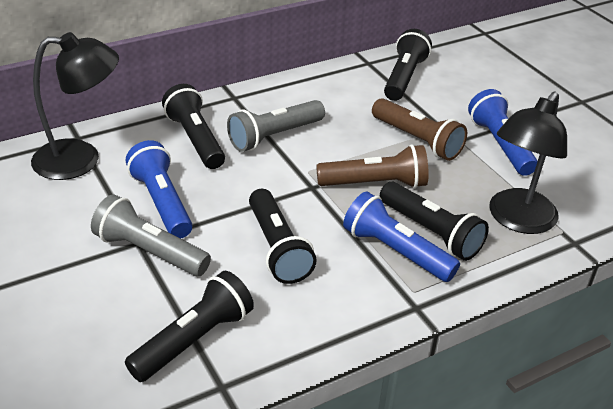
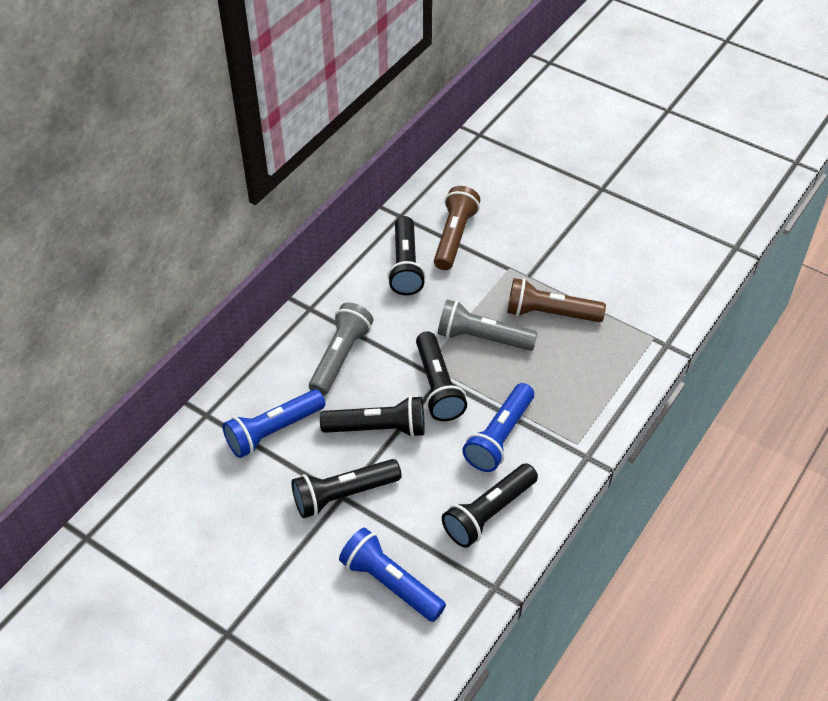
black lamp: 2 -> 0

